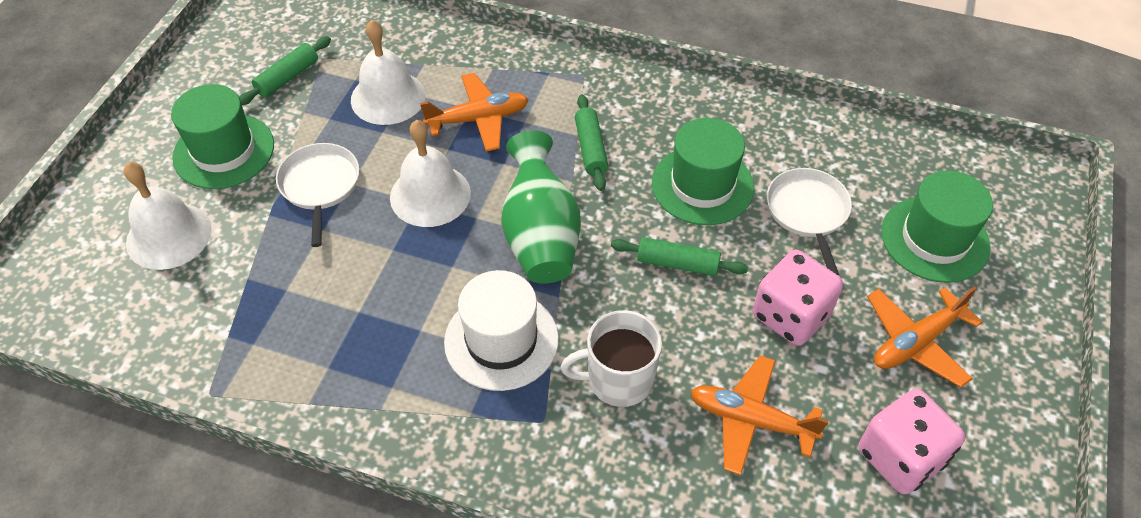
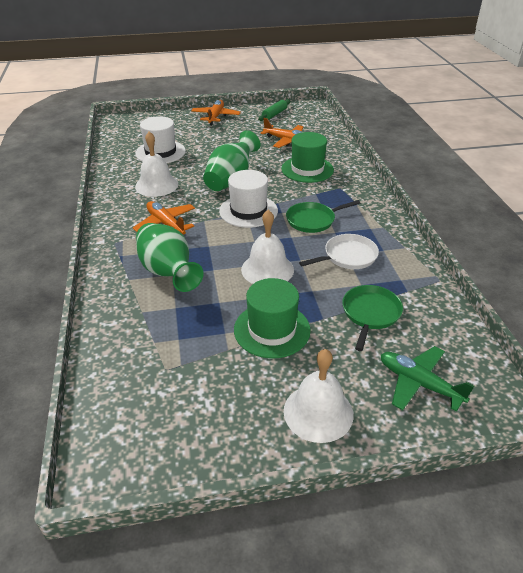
green hat: 3 -> 2
green pan: 0 -> 2
green plane: 0 -> 1
green rolling pin: 3 -> 1
green vase: 1 -> 2
pink dice: 2 -> 0
white hat: 1 -> 2
white mug: 1 -> 0
white pan: 2 -> 1

